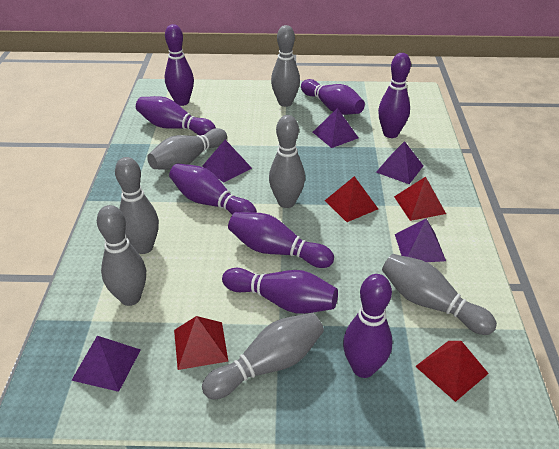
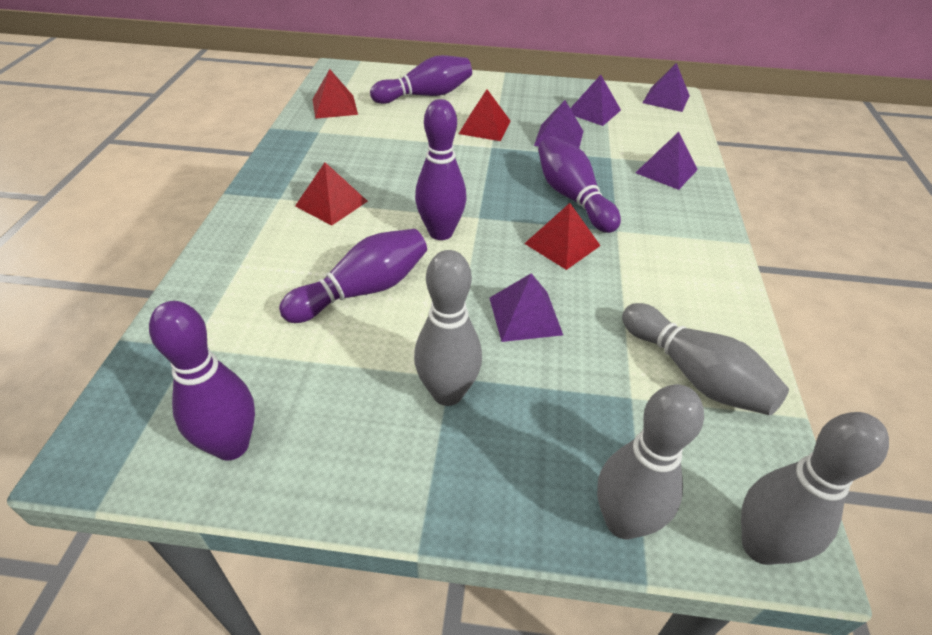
grey bowling pin: 7 -> 4
purple bowling pin: 8 -> 5

